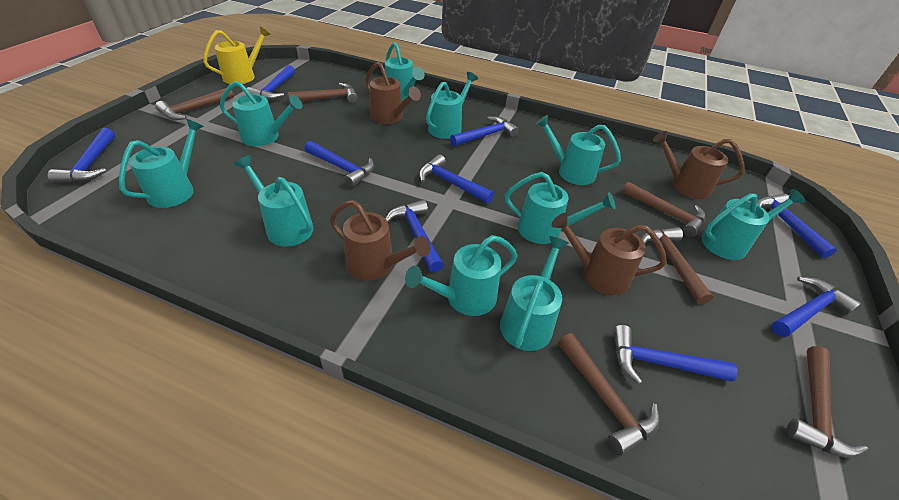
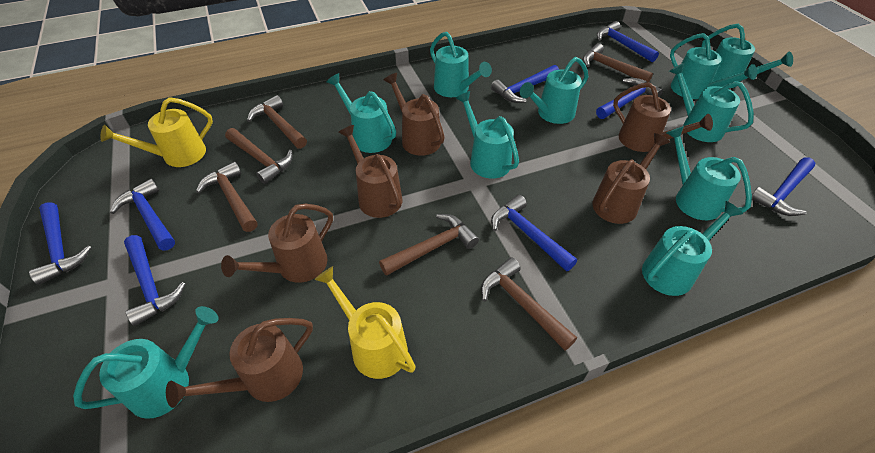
blue hammer: 9 -> 8
brown watering can: 4 -> 6
yellow watering can: 1 -> 2

